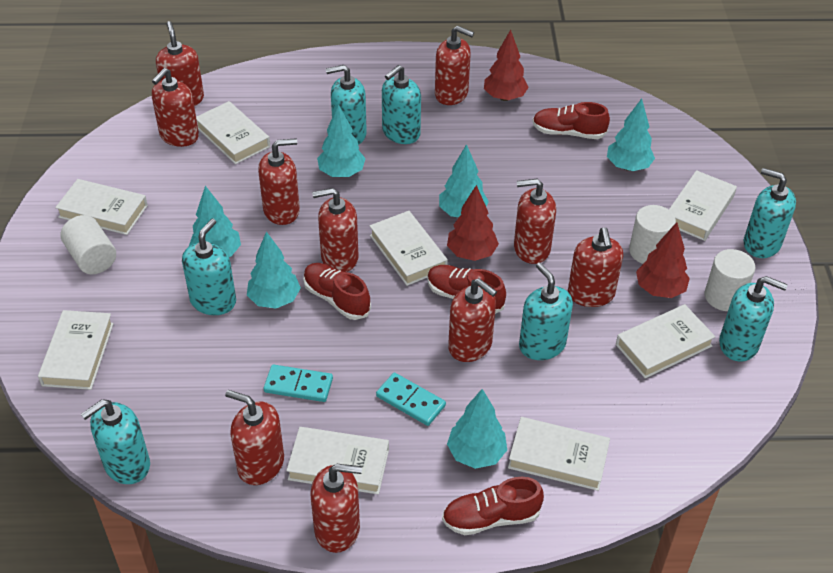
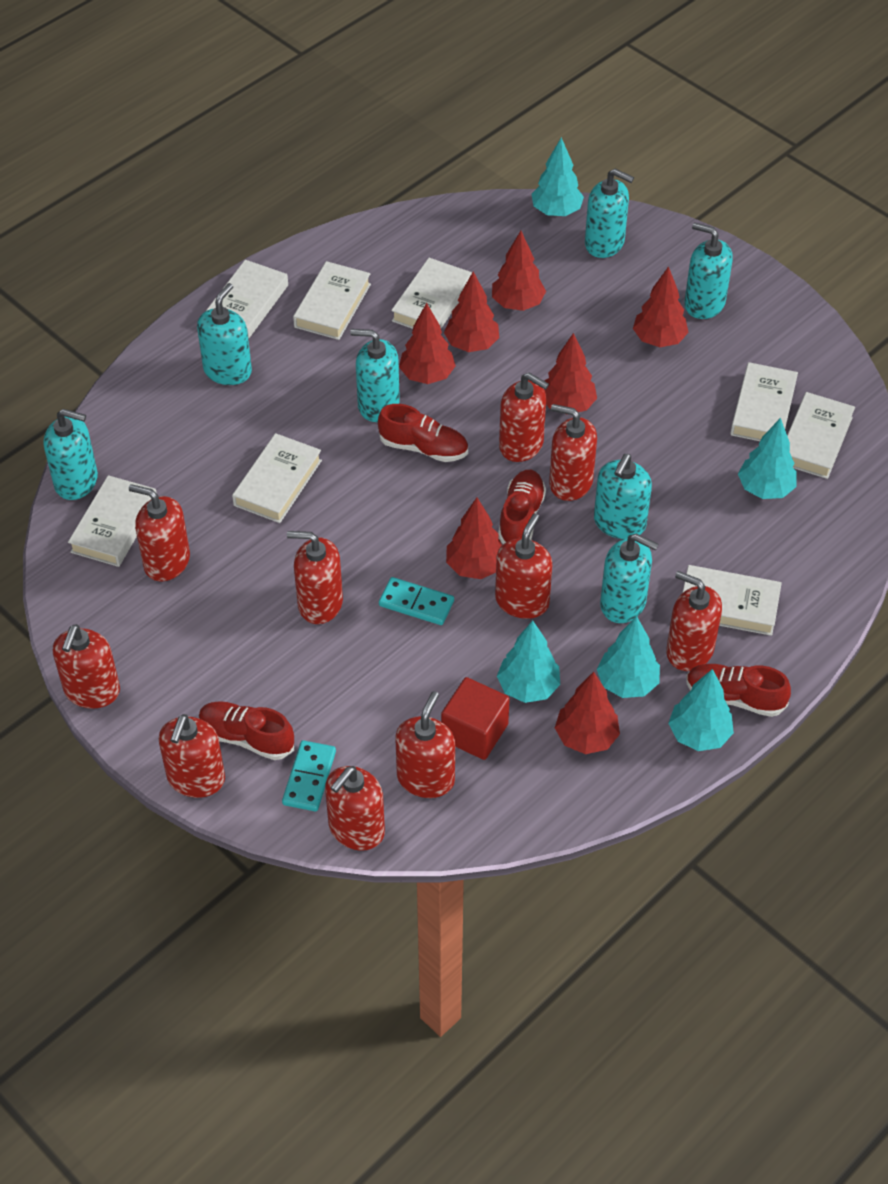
red cube: 0 -> 1
red tree: 3 -> 7
turquoise tree: 6 -> 5
white cylinder: 3 -> 0

